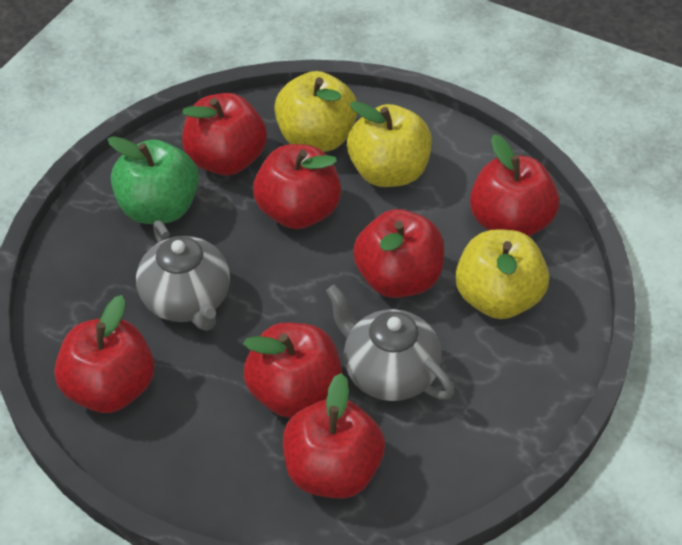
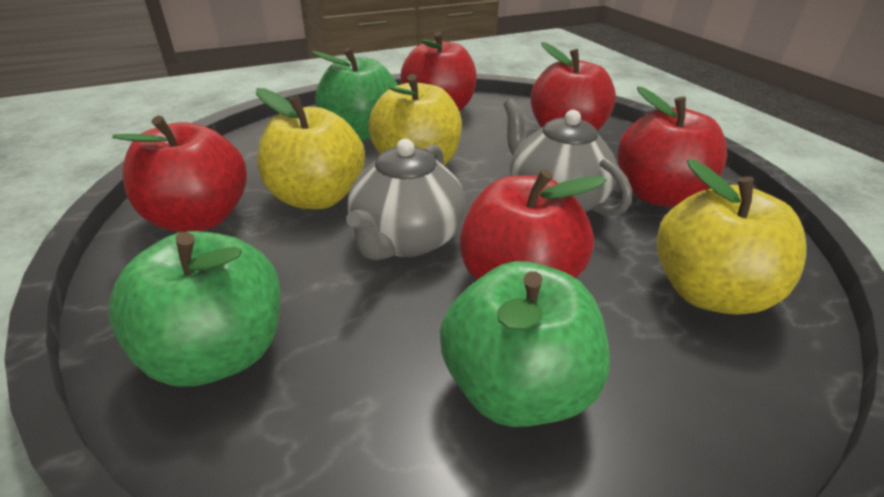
green apple: 1 -> 3
red apple: 7 -> 5

